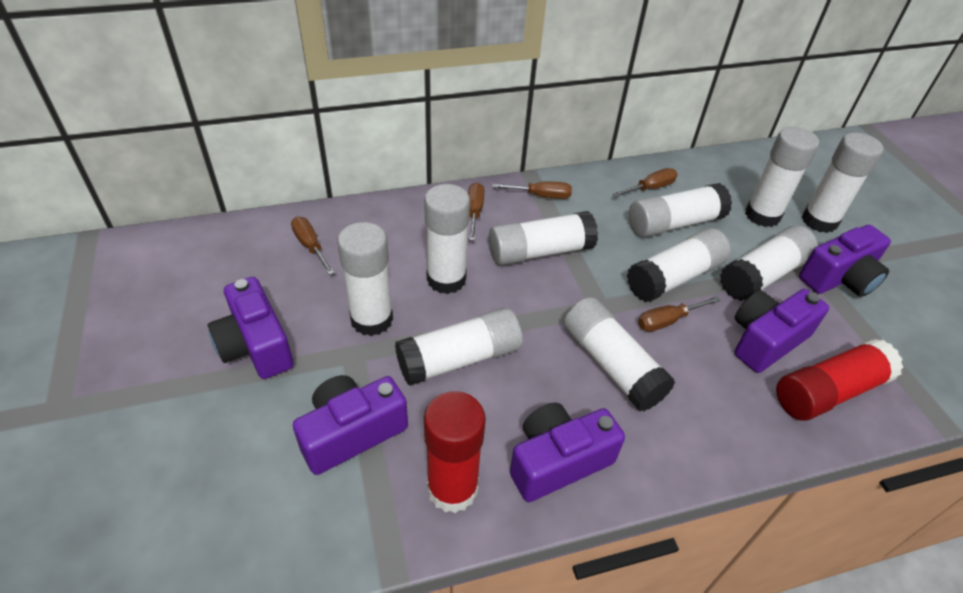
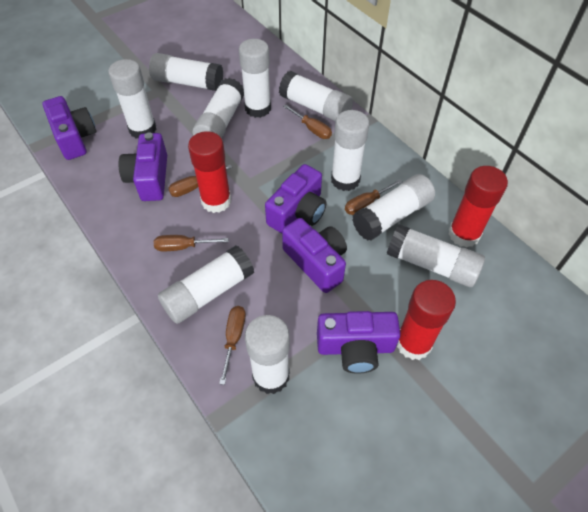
red glue stick: 2 -> 3

